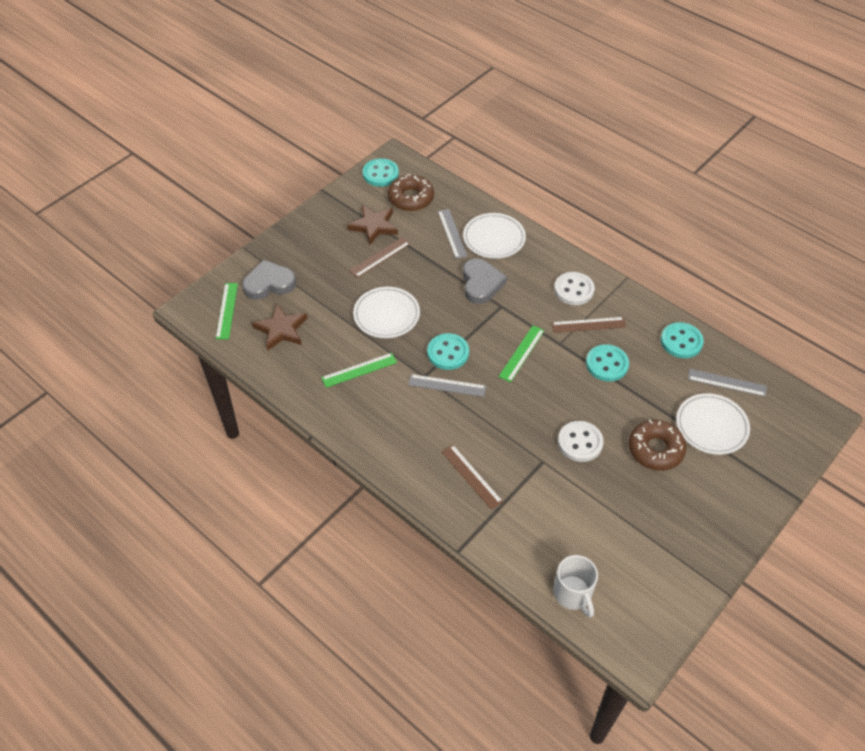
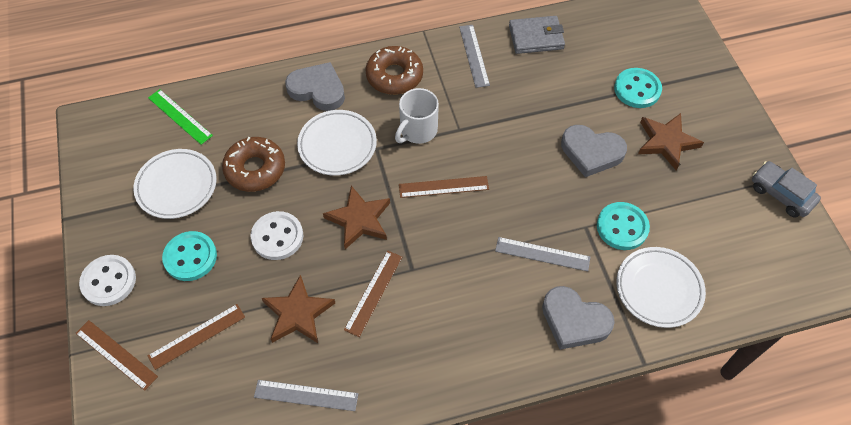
brown ruler: 3 -> 4
brown star: 2 -> 3
green ruler: 3 -> 1
grey car: 0 -> 1
grey heart: 2 -> 3
grey wallet: 0 -> 1
turquoise button: 4 -> 3

